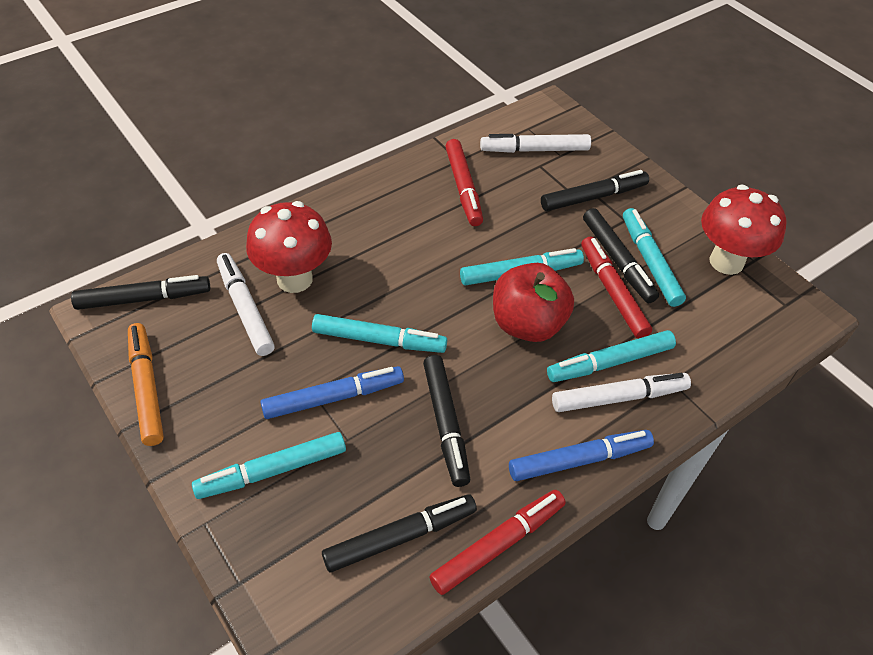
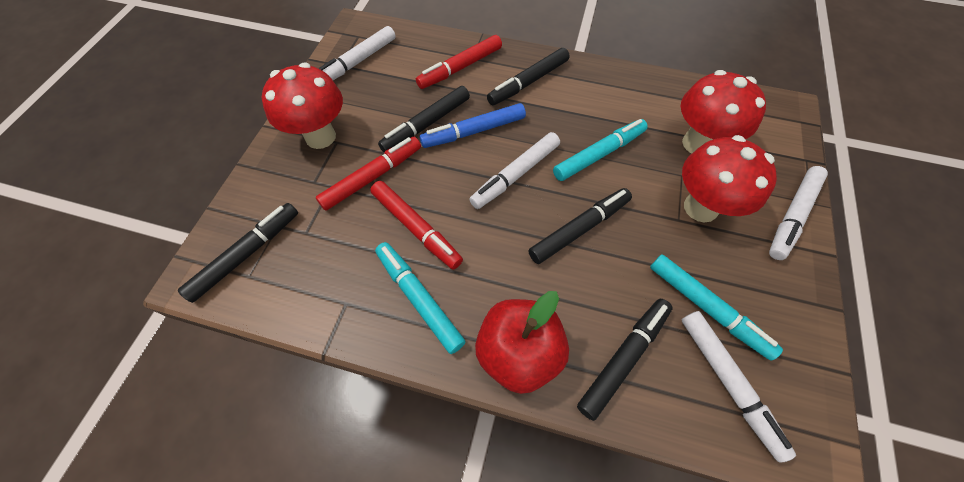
blue marker: 2 -> 1
orange marker: 1 -> 0
red mushroom: 2 -> 3
turquoise marker: 5 -> 3
white marker: 3 -> 4

